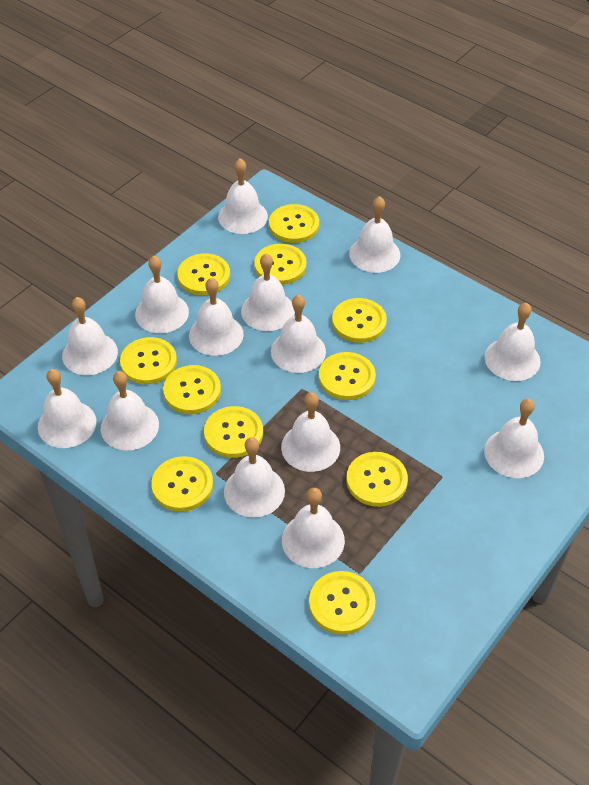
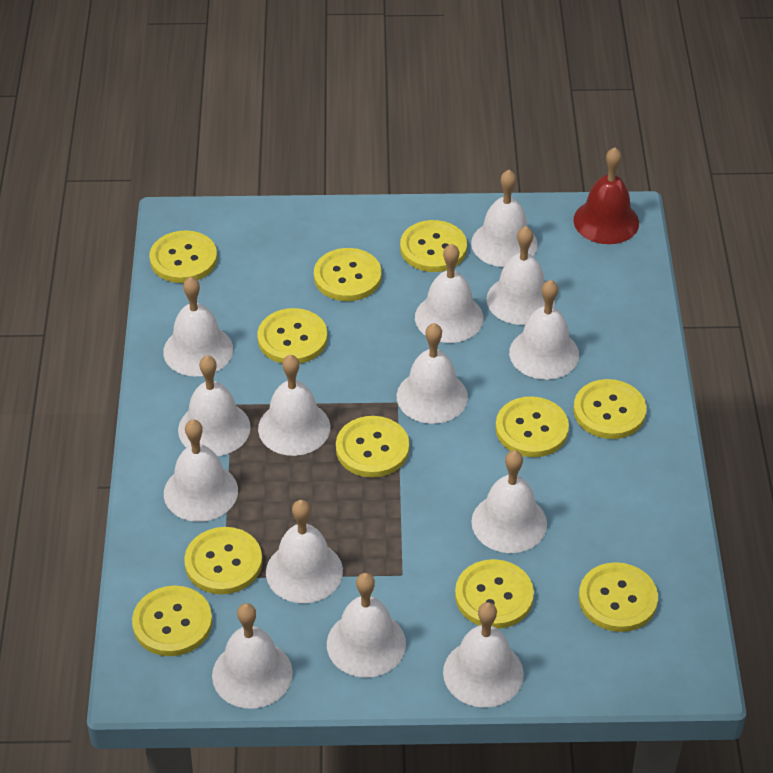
red bell: 0 -> 1

